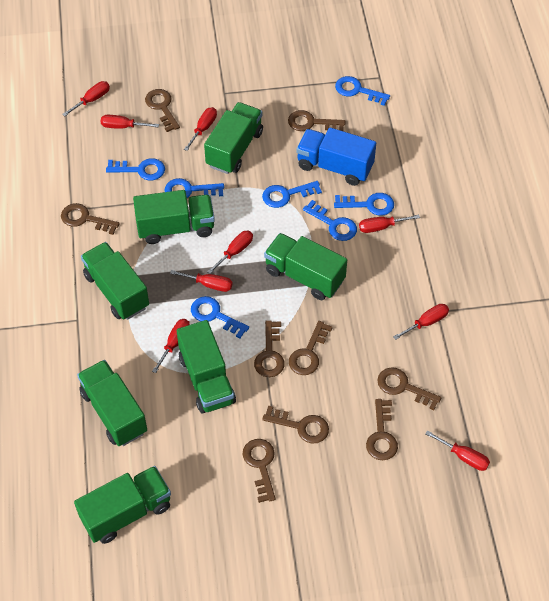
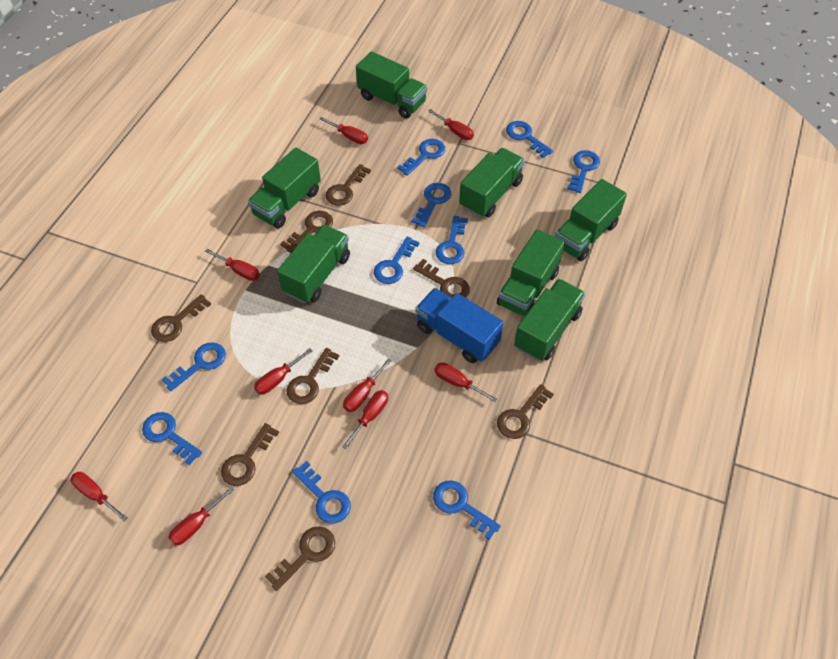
blue key: 7 -> 10
brown key: 9 -> 8

